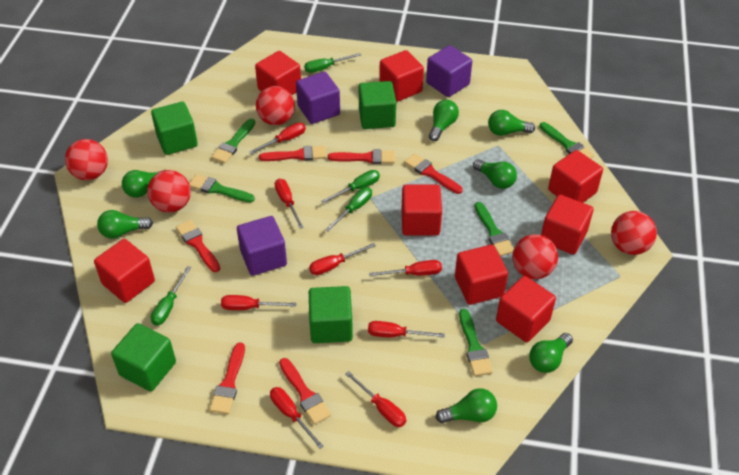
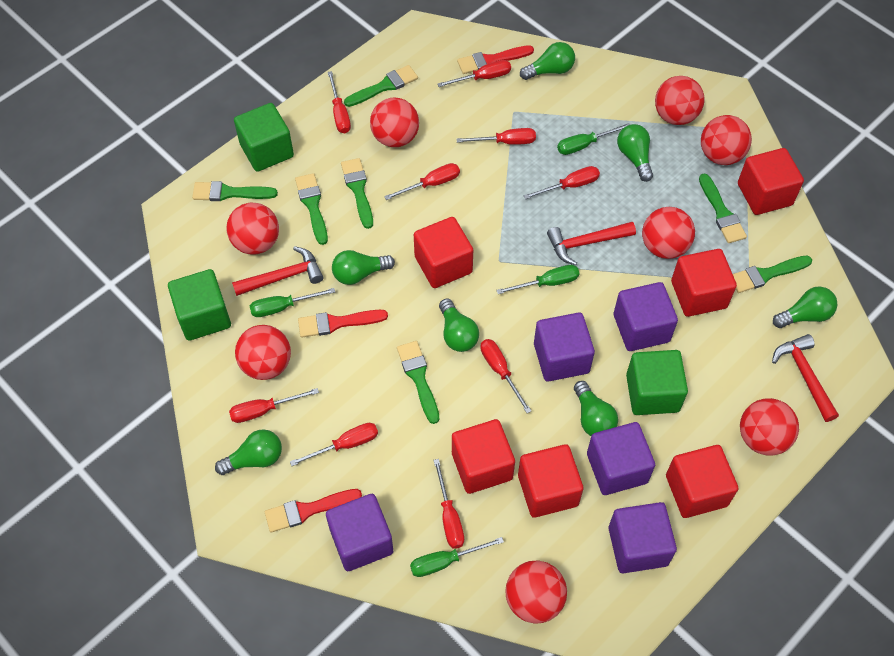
green brush: 5 -> 7
green cube: 4 -> 3
purple cube: 3 -> 5
red ball: 5 -> 8
red brush: 6 -> 3
red cube: 8 -> 6
red hammer: 0 -> 3
red screwdriver: 8 -> 9

